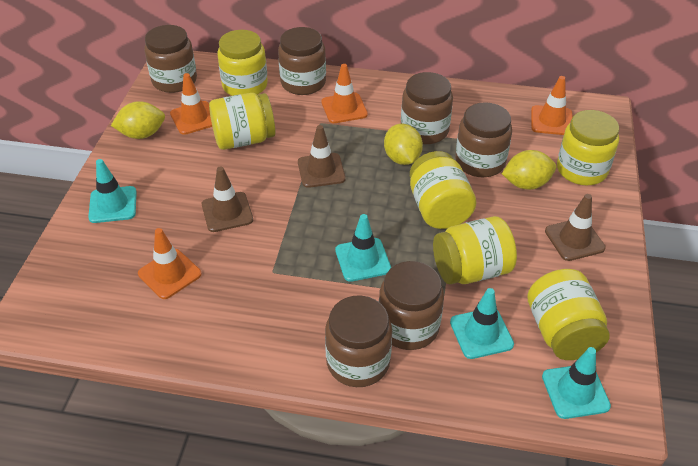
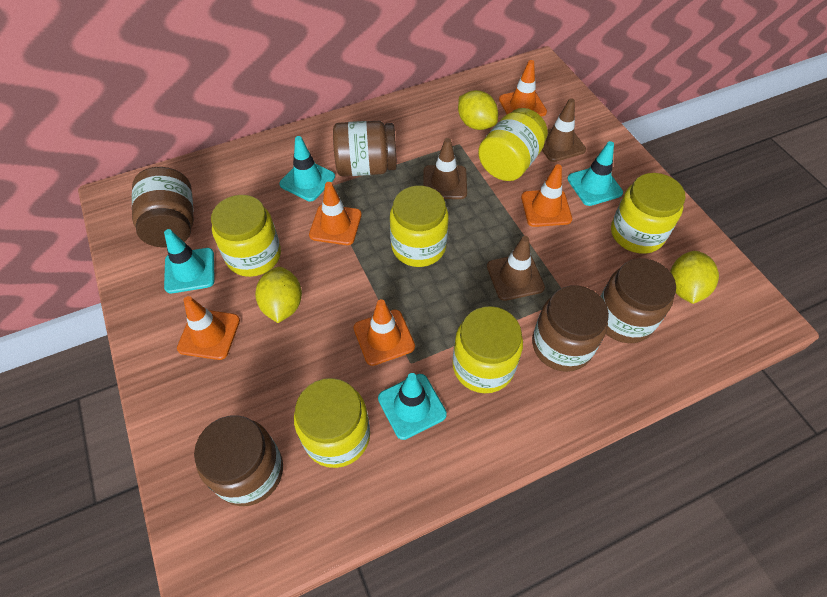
brown jar: 6 -> 5
orange traffic cone: 4 -> 5

